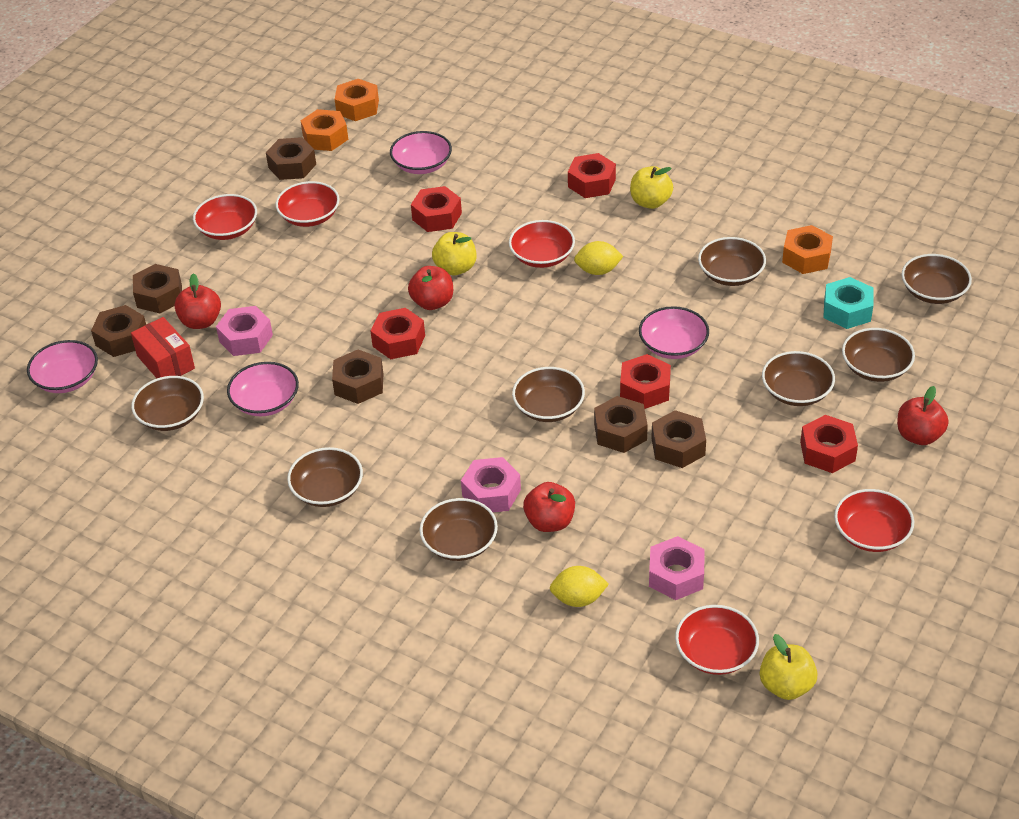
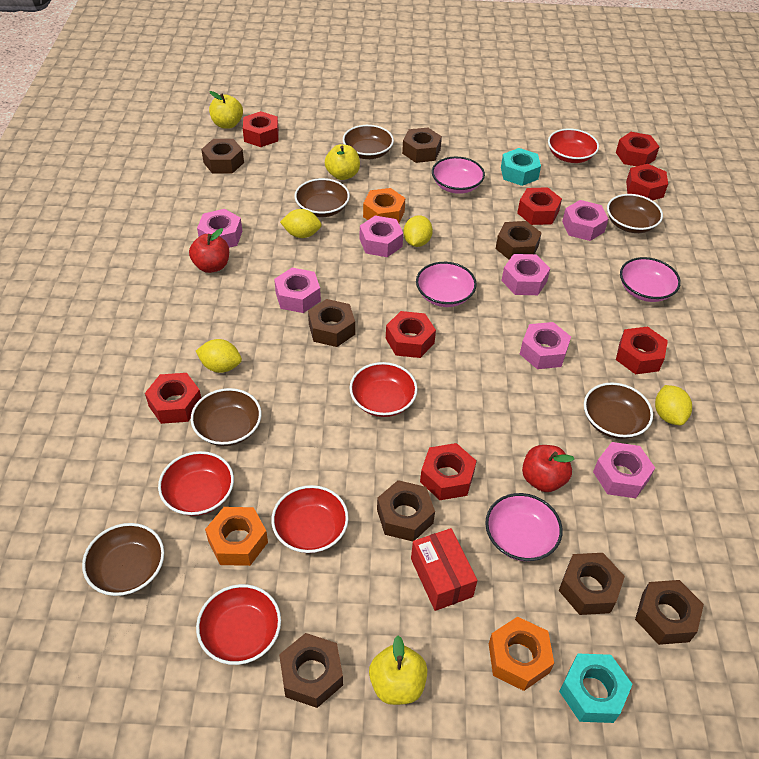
brown bowl: 8 -> 6
brown nut: 6 -> 8
pink nut: 3 -> 7
red apple: 4 -> 2
red nut: 5 -> 8
turquoise nut: 1 -> 2
yellow lemon: 2 -> 4

